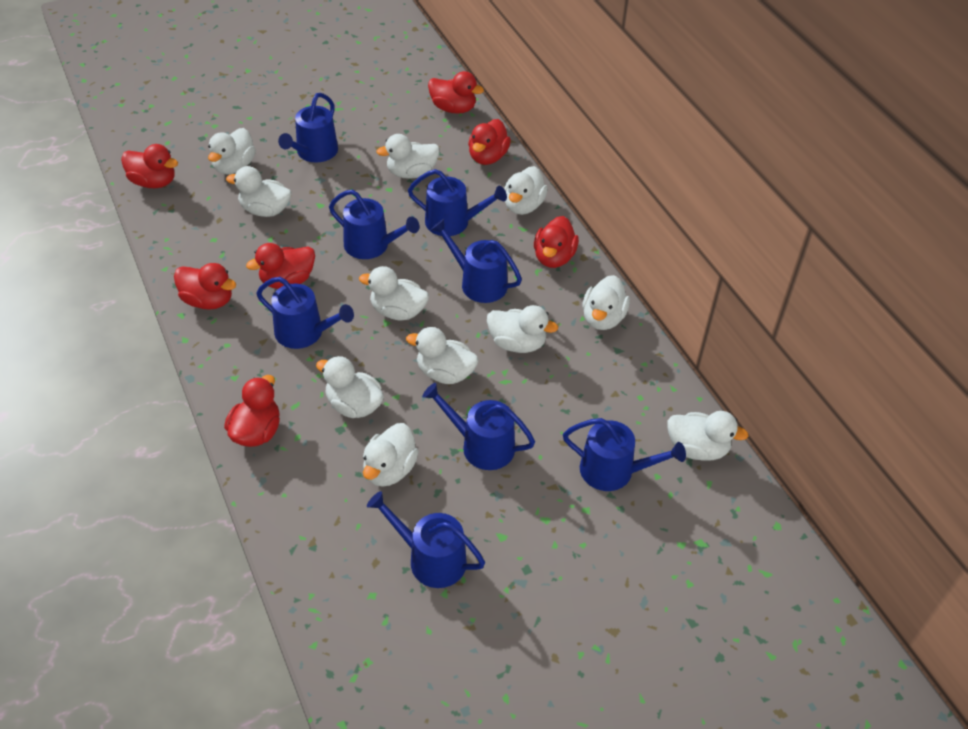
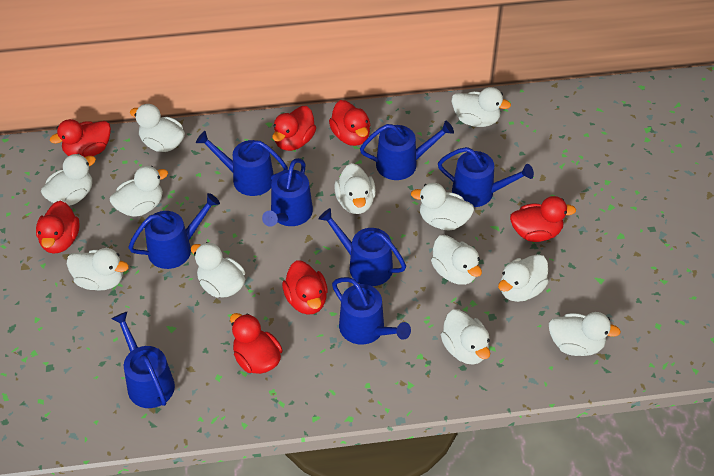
white duck: 11 -> 12

